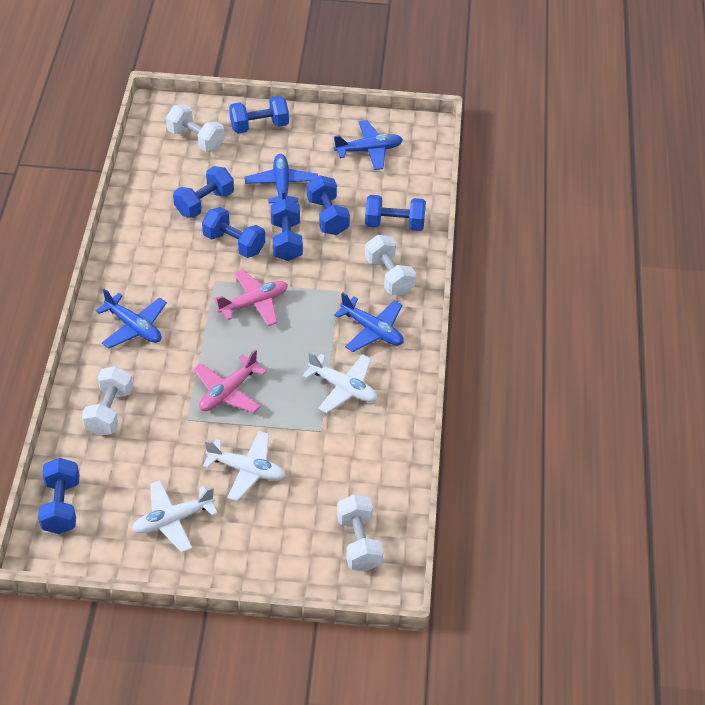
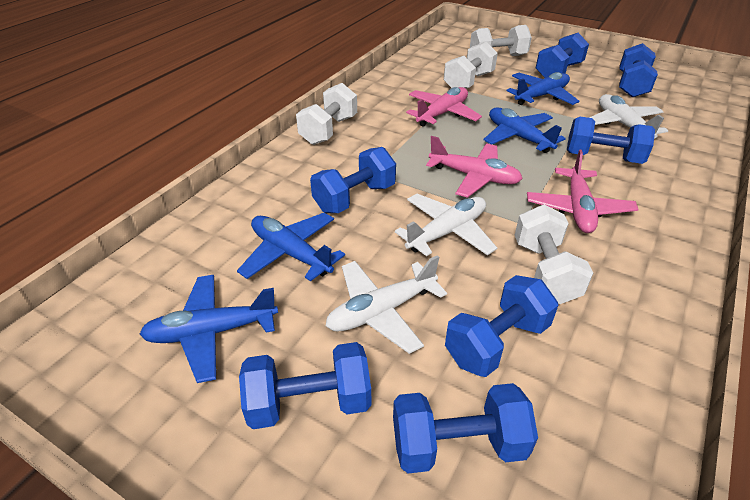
pink plane: 2 -> 3

